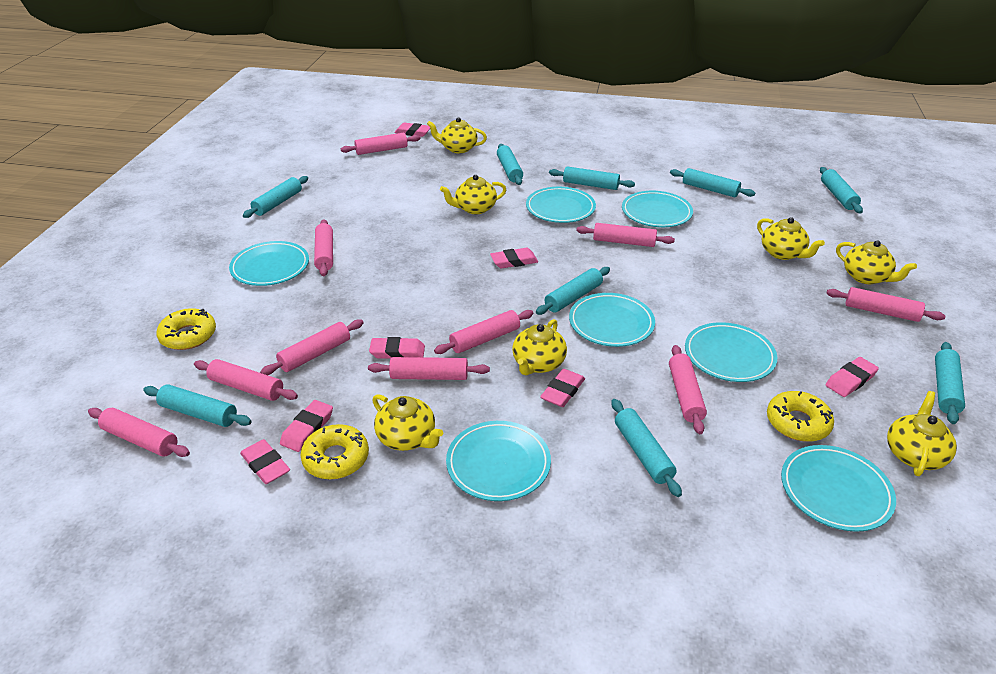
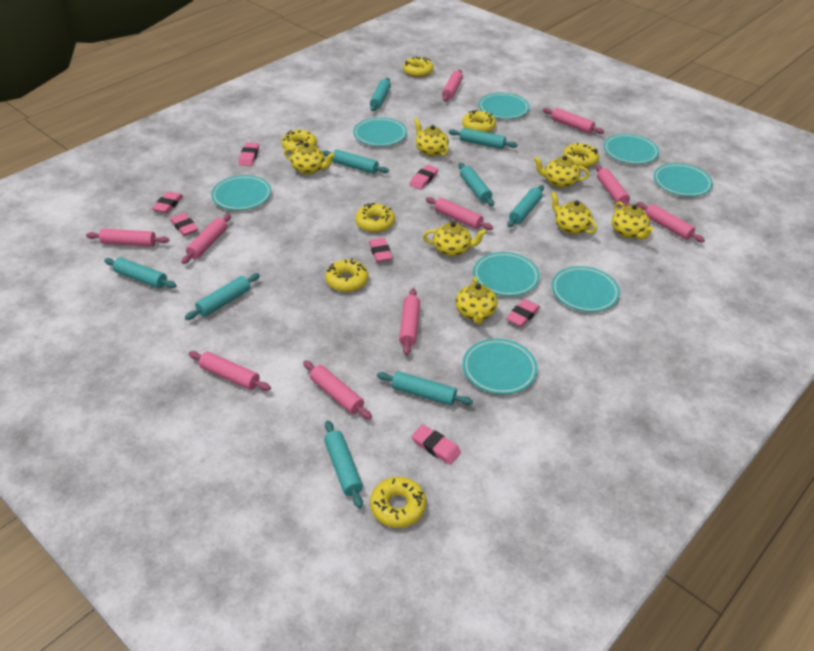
turquoise plate: 7 -> 8
yellow donut: 3 -> 7

